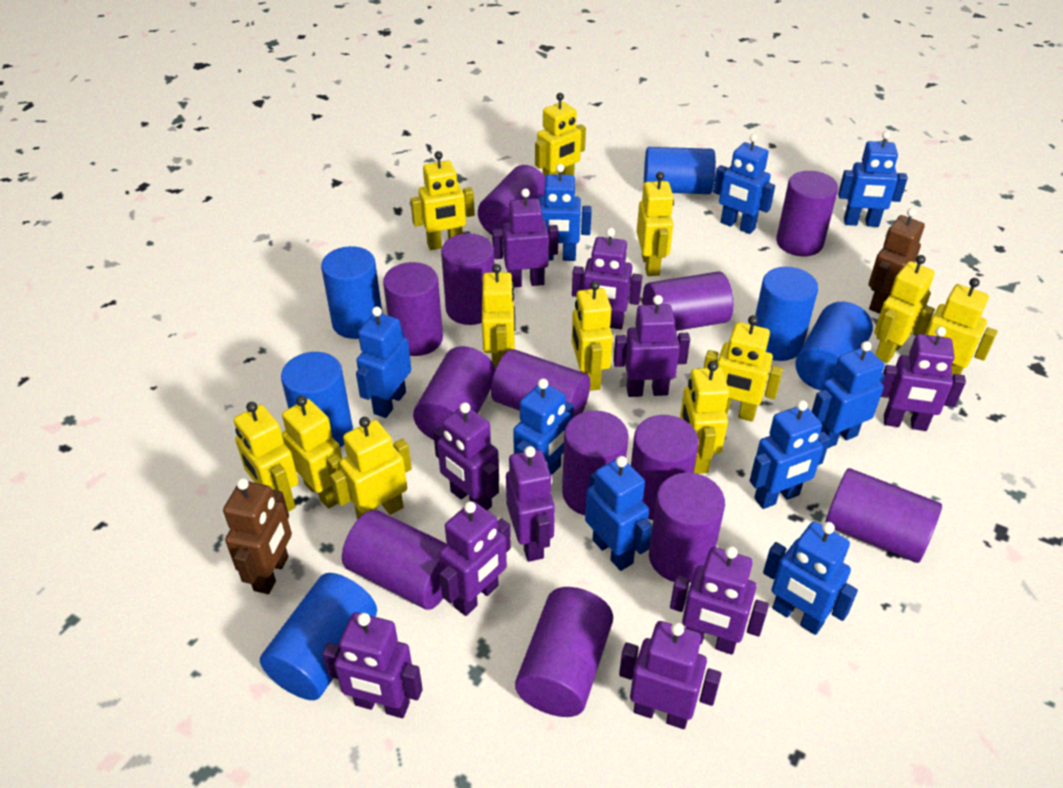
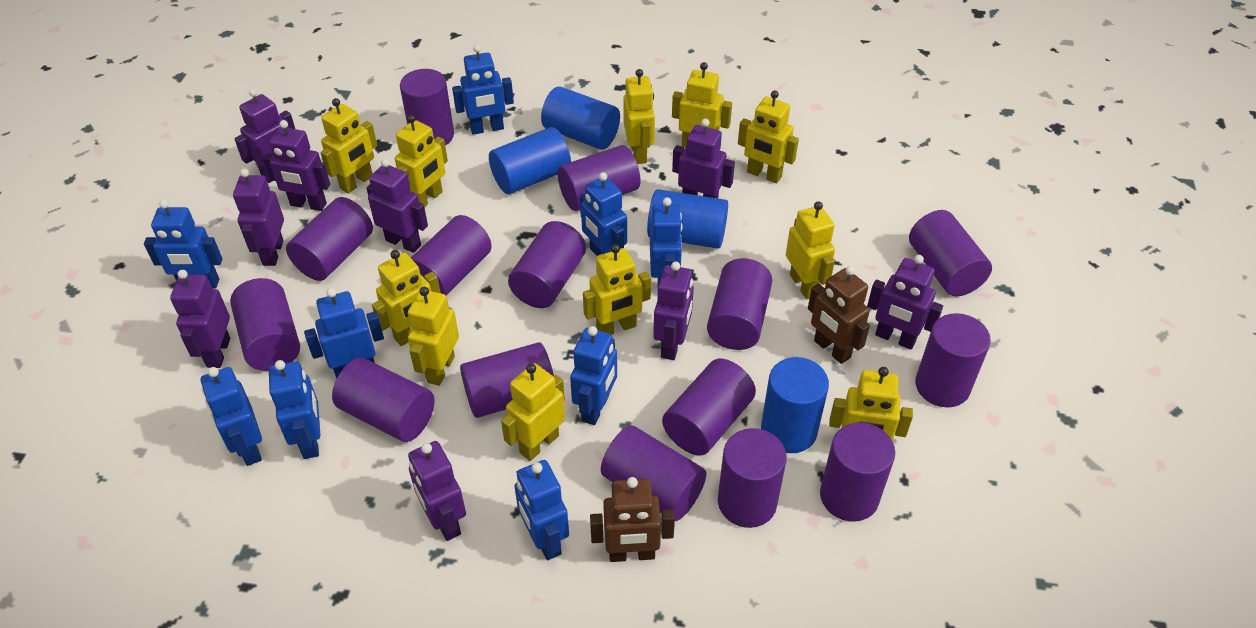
blue cylinder: 6 -> 4
purple cylinder: 13 -> 15
purple robot: 10 -> 9
yellow robot: 12 -> 11

